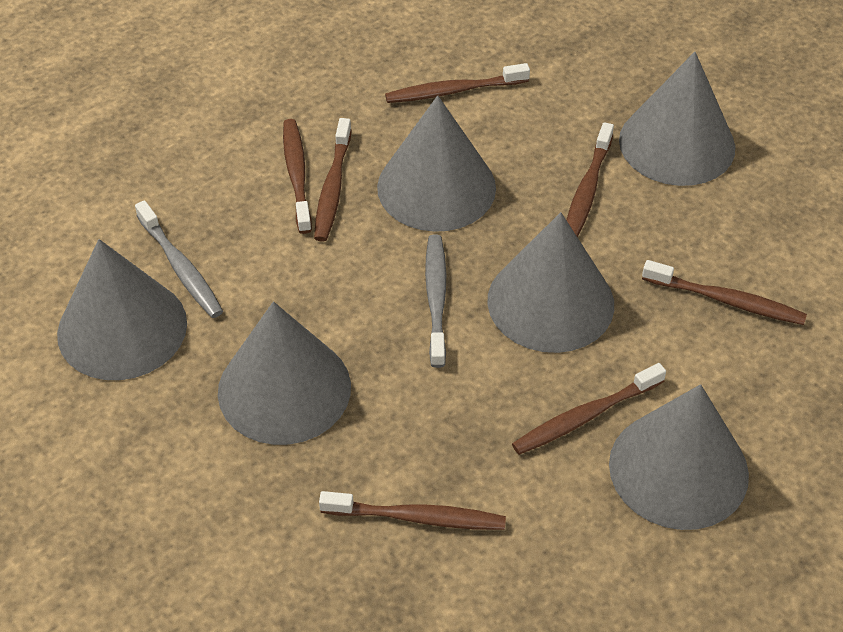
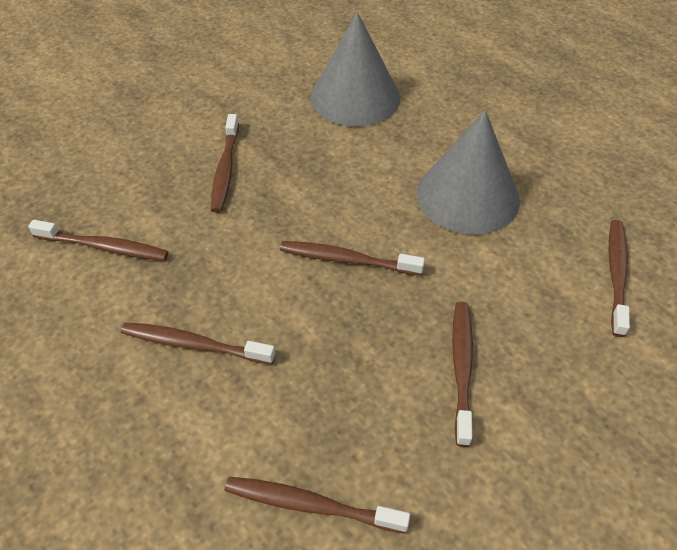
grey cone: 6 -> 2
grey toothbrush: 2 -> 0

